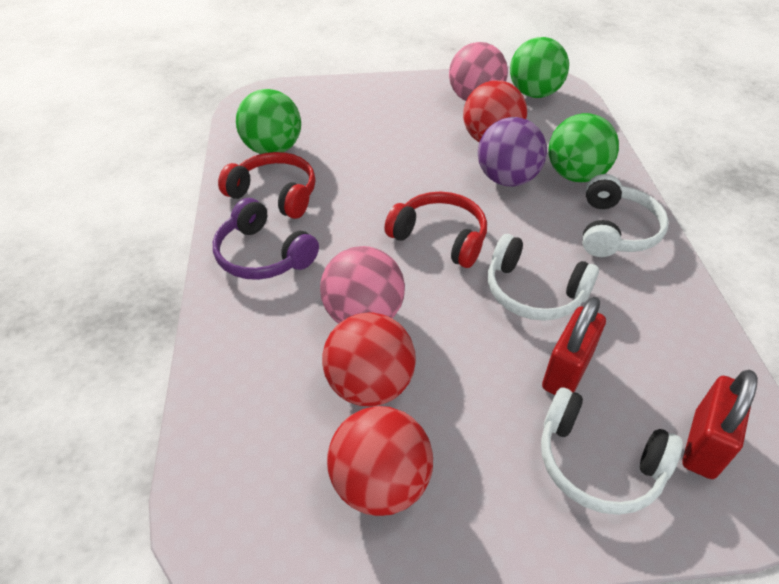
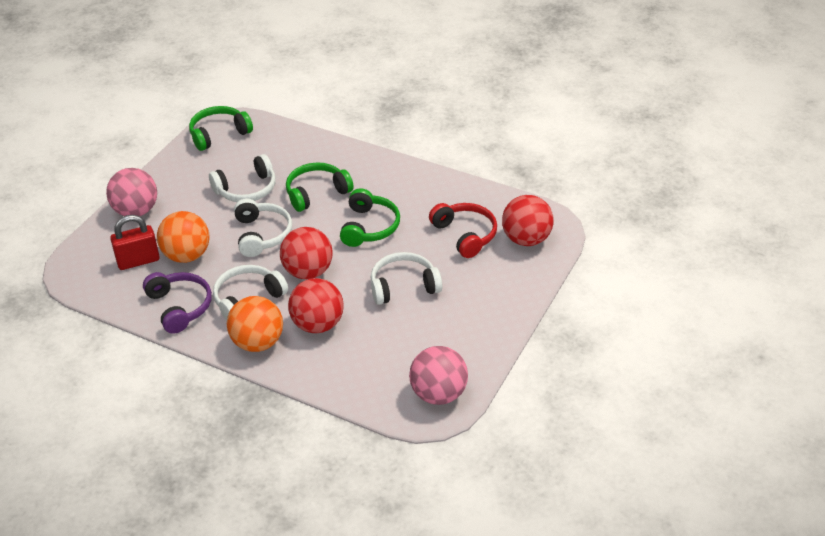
green ball: 3 -> 0
green headphones: 0 -> 3
orange ball: 0 -> 2
purple ball: 1 -> 0
red headphones: 2 -> 1
red padlock: 2 -> 1
white headphones: 3 -> 4

